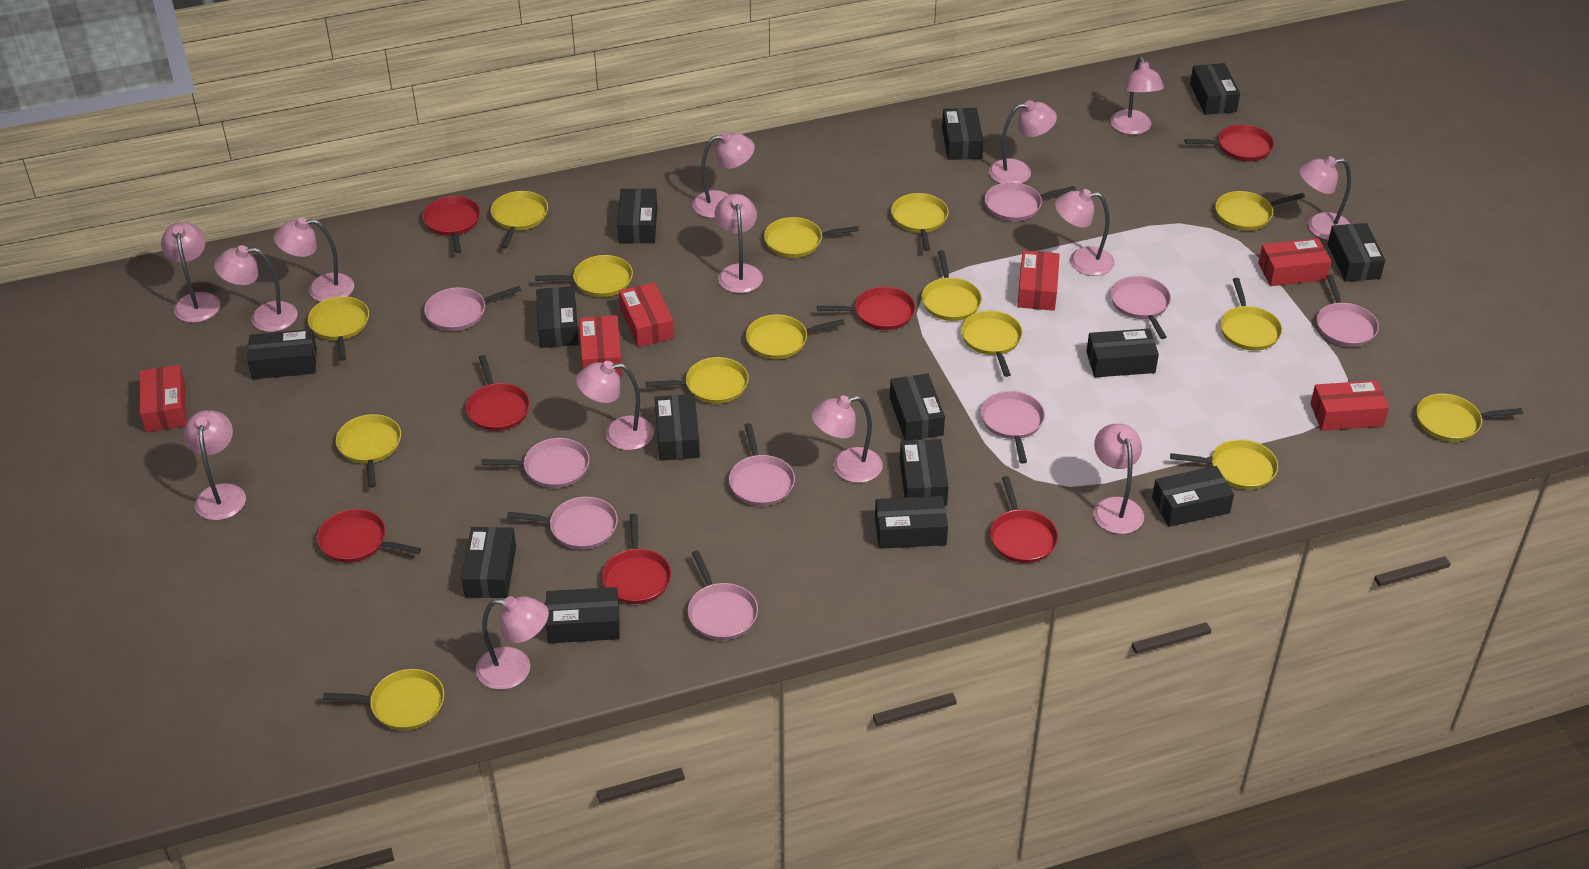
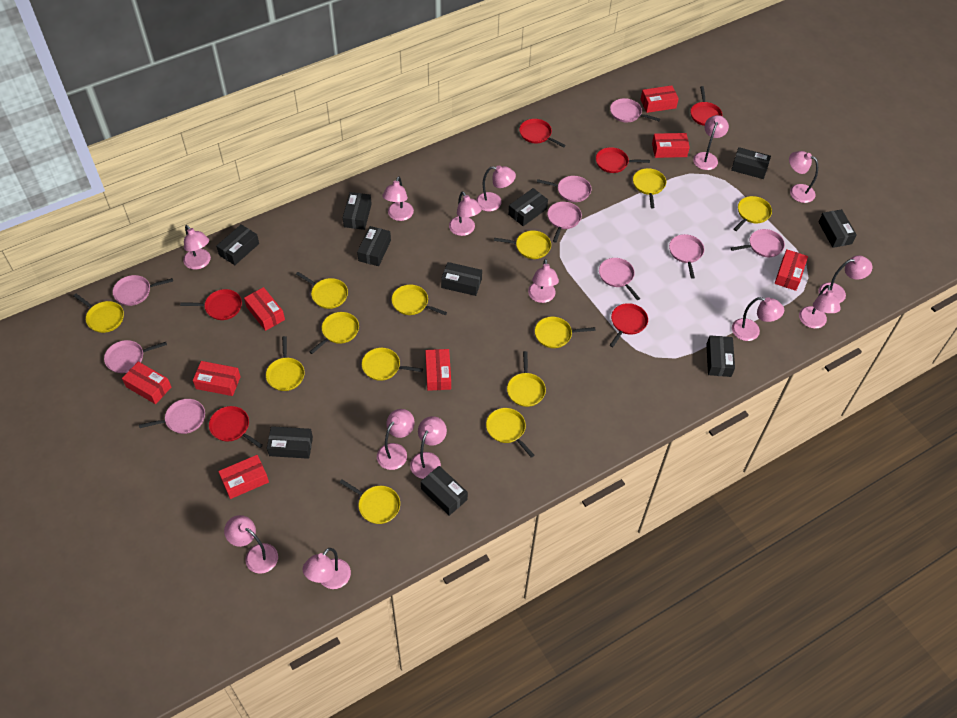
black box: 14 -> 10
red box: 6 -> 8
red pan: 7 -> 6
yellow pan: 15 -> 13

